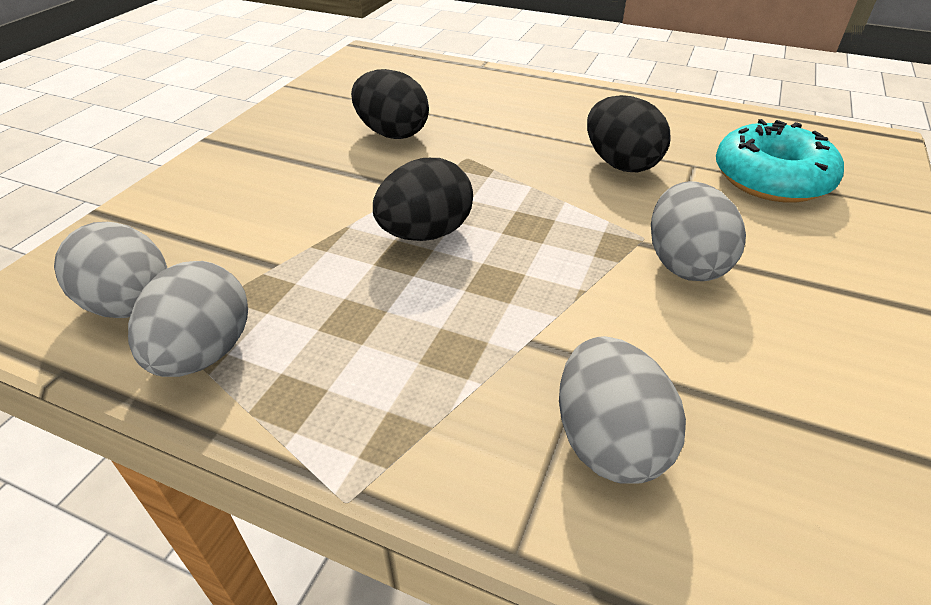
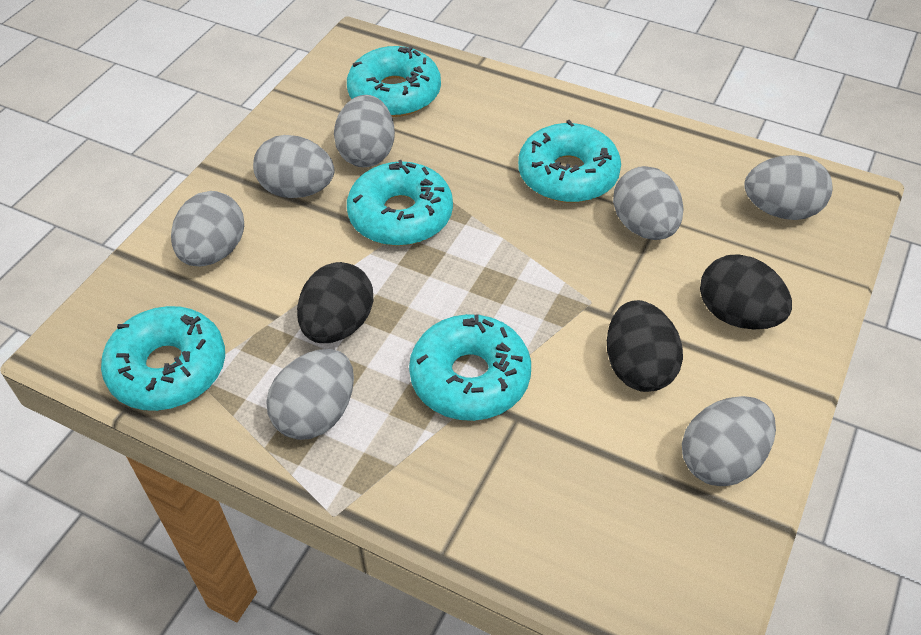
grey egg: 4 -> 7
turquoise donut: 1 -> 5

